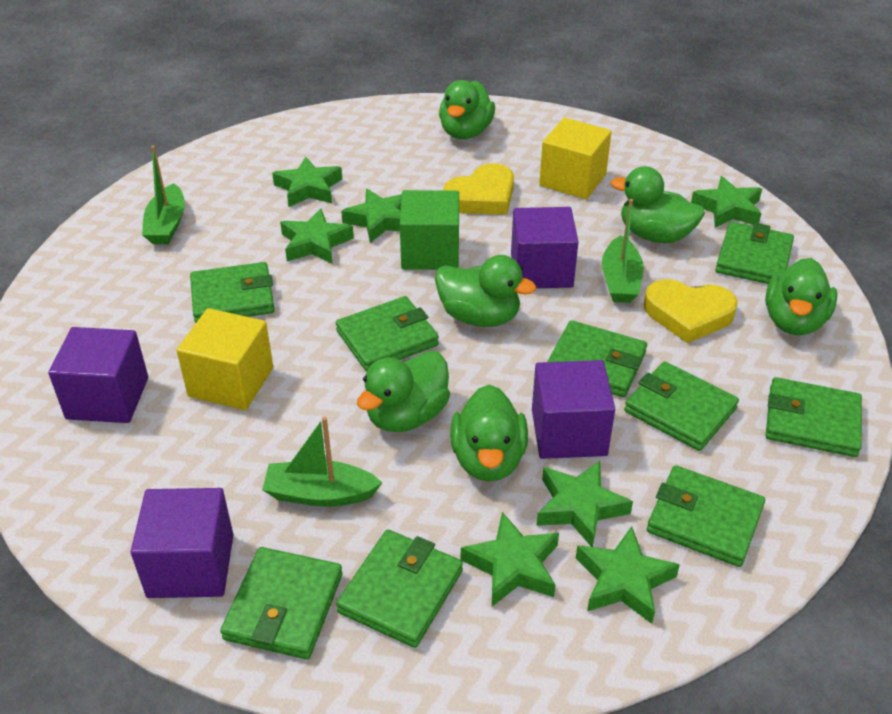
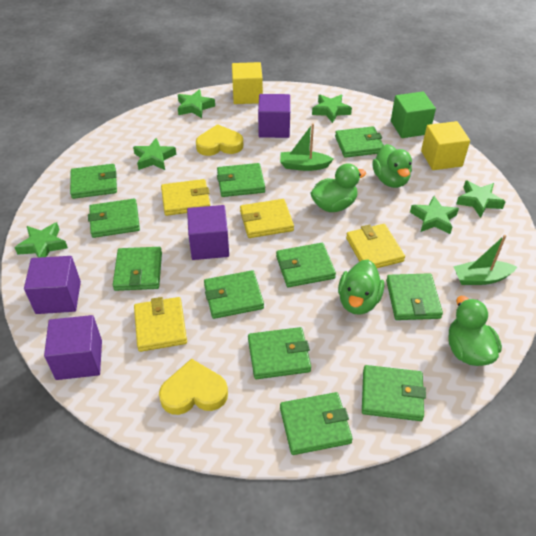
green boat: 3 -> 2
green duck: 6 -> 4
green star: 7 -> 6
green wallet: 9 -> 11
yellow wallet: 0 -> 4

